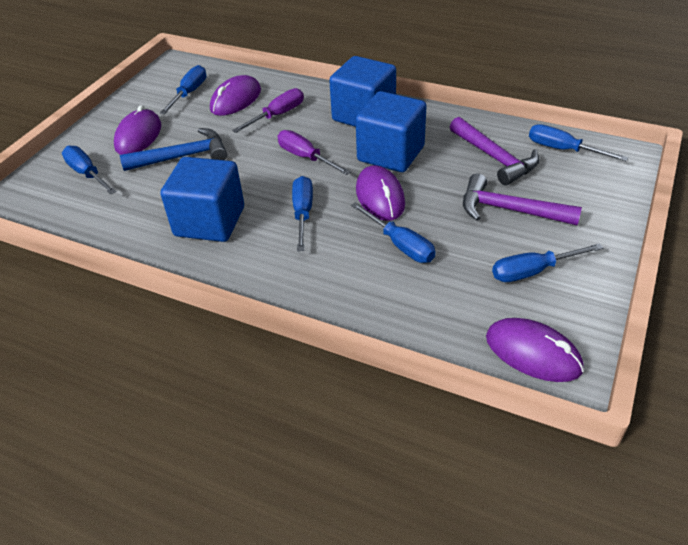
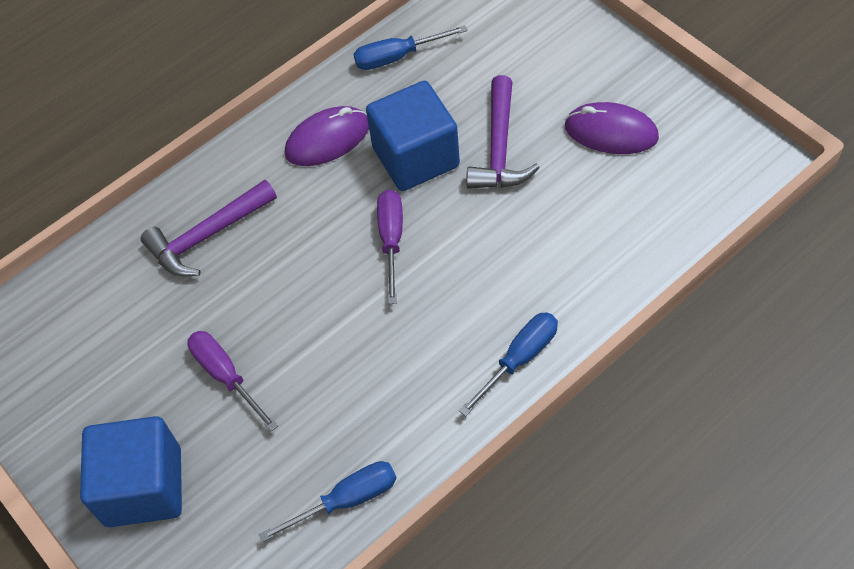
blue cube: 3 -> 2
blue hammer: 1 -> 0
blue screwdriver: 6 -> 3
purple mouse: 4 -> 2

